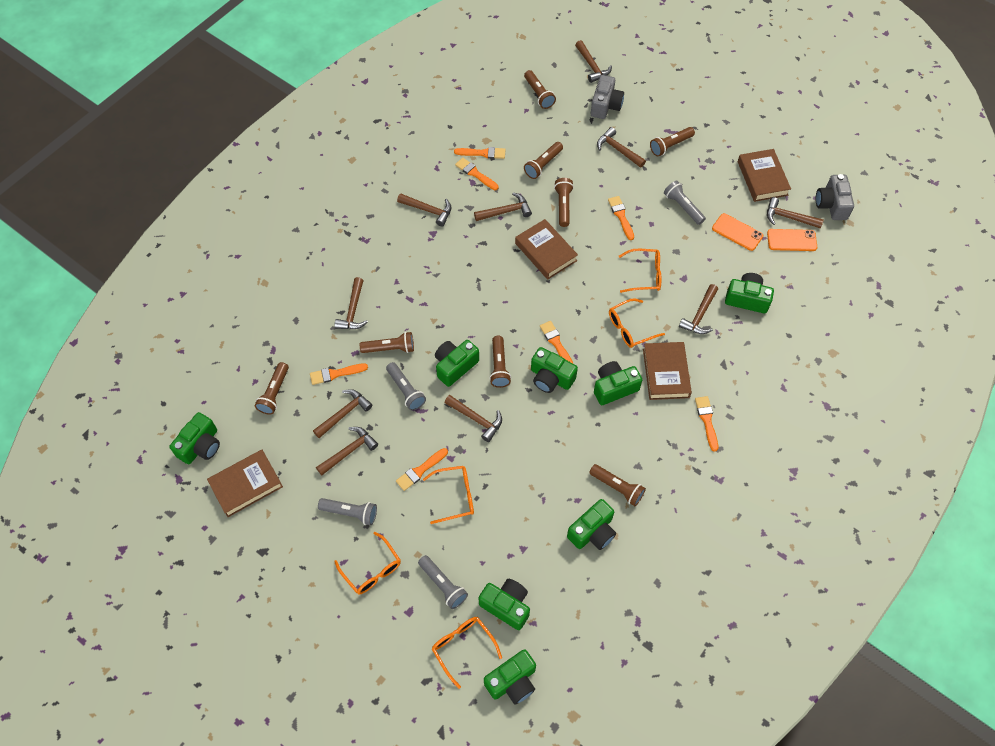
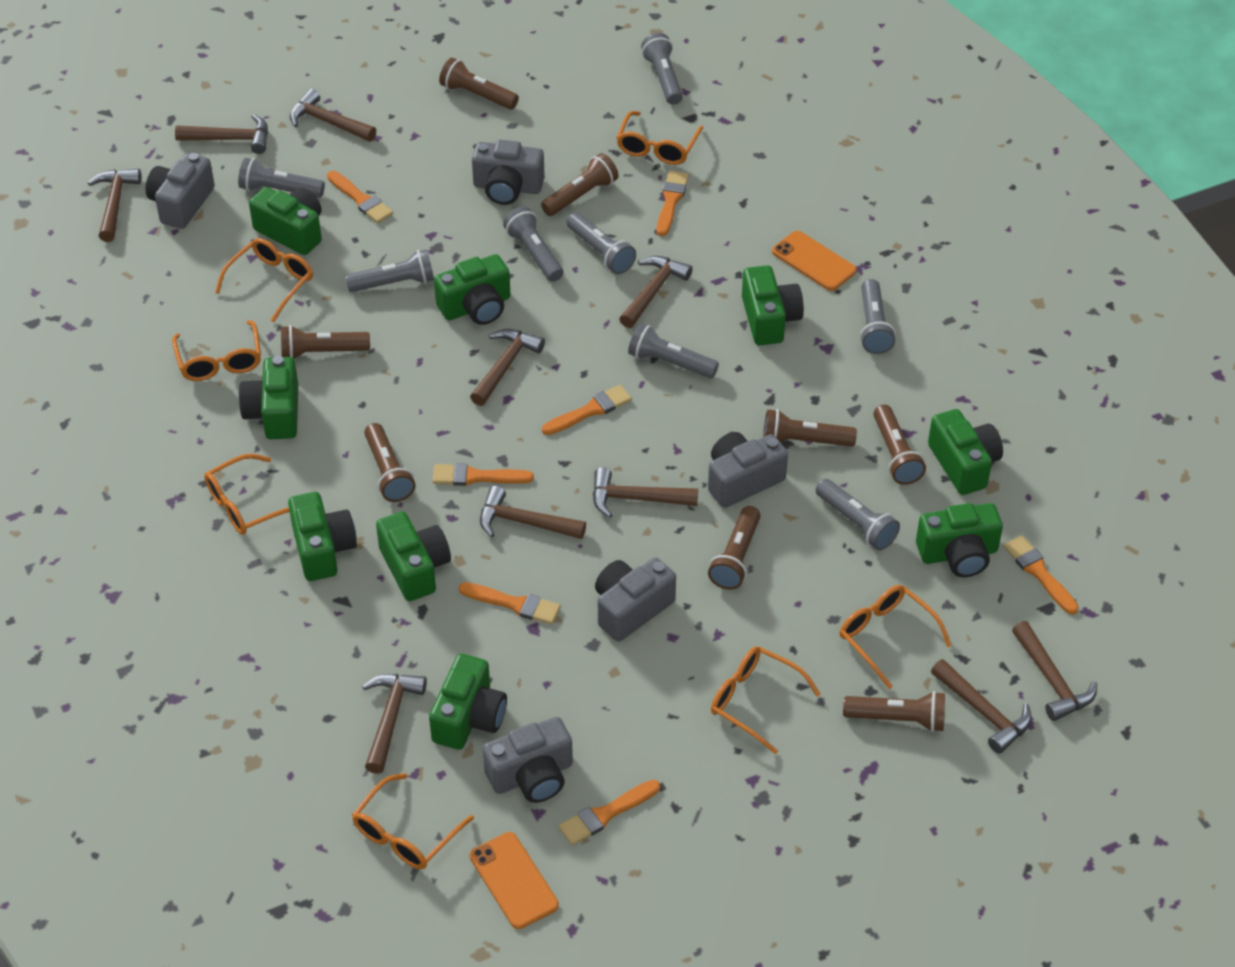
brown book: 4 -> 0
green camera: 8 -> 9
grey camera: 2 -> 5
grey flashlight: 4 -> 8
orange glasses: 5 -> 7

